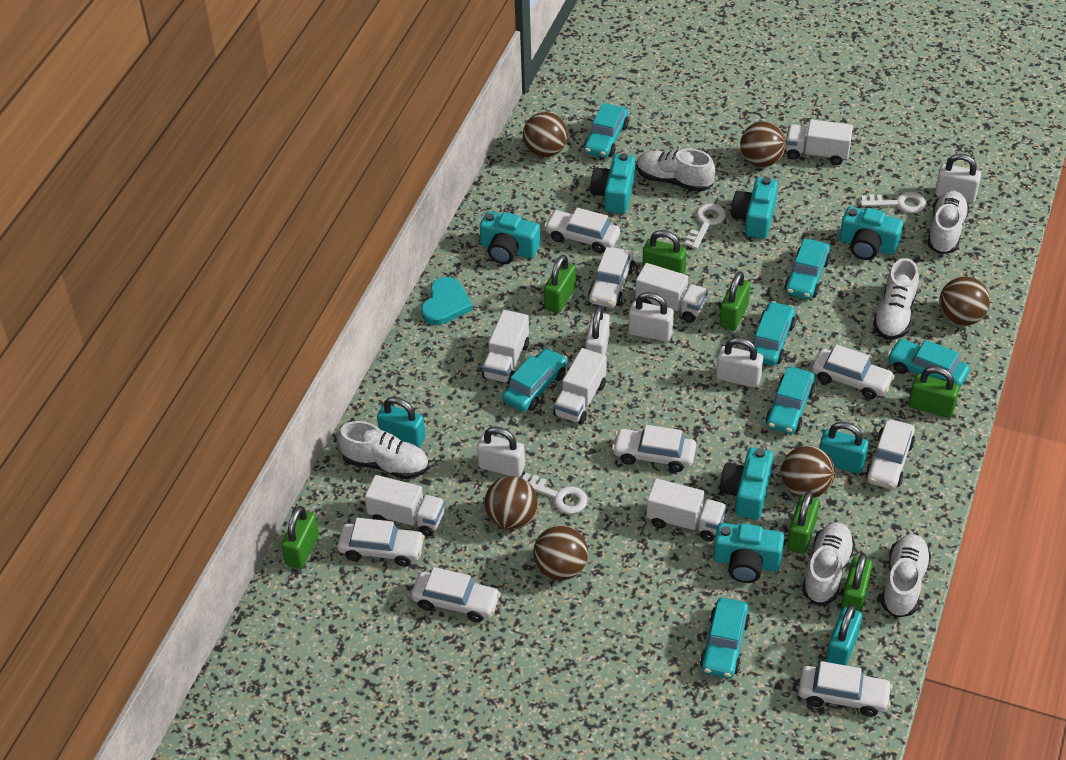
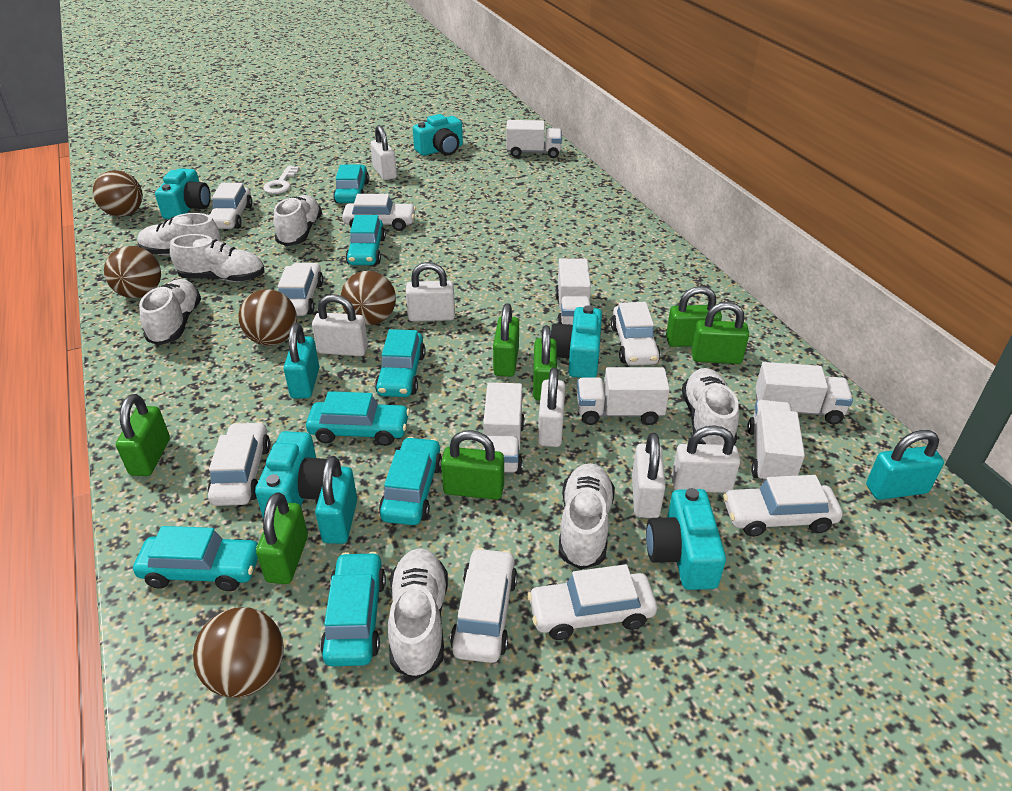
brown ball: 6 -> 5
turquoise camera: 6 -> 5
turquoise heart: 1 -> 0
white key: 3 -> 1
white padlock: 5 -> 6
white shoe: 6 -> 7

